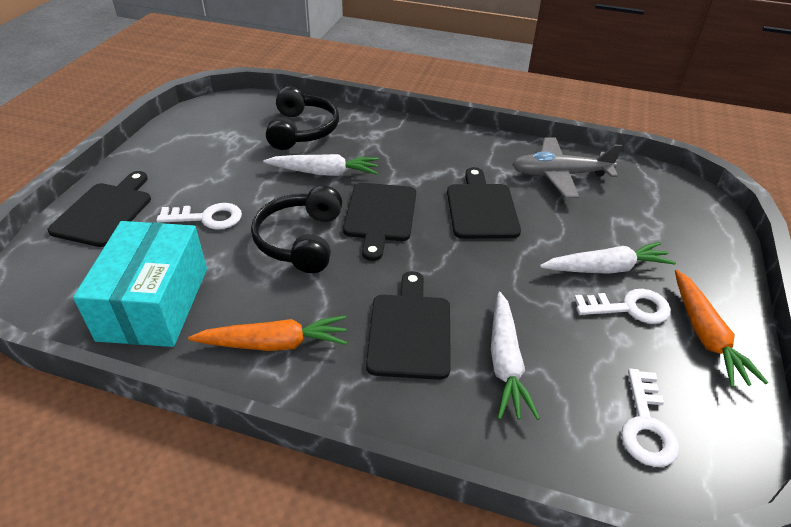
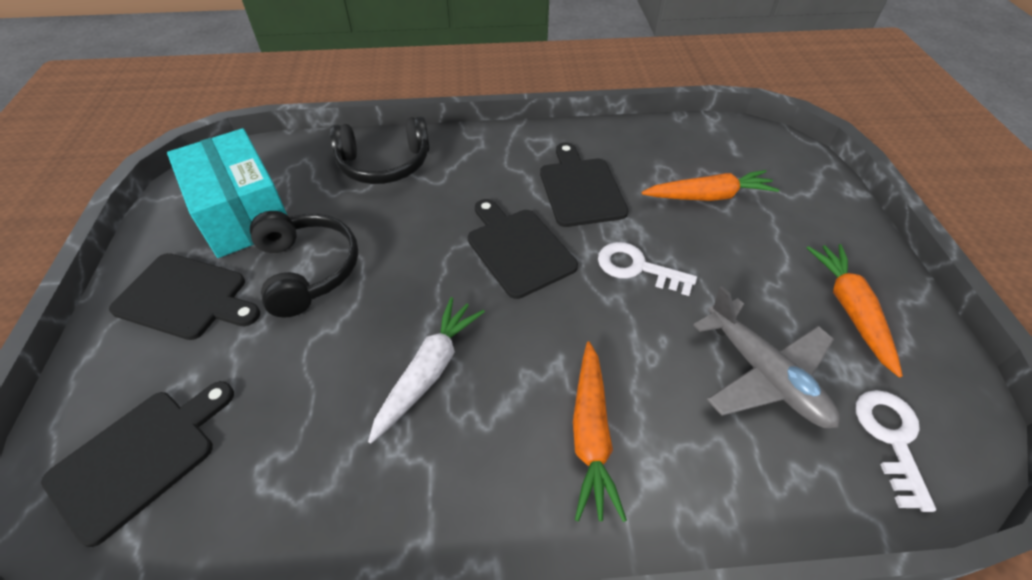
orange carrot: 2 -> 3
white carrot: 3 -> 1
white key: 3 -> 2

